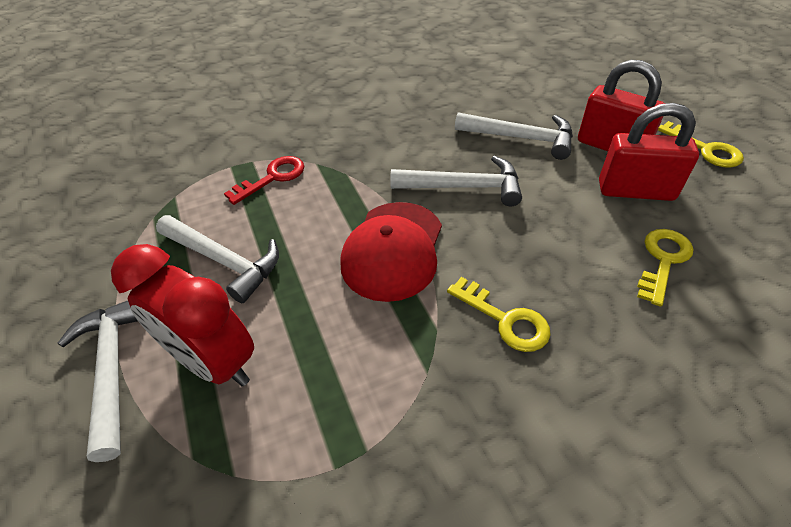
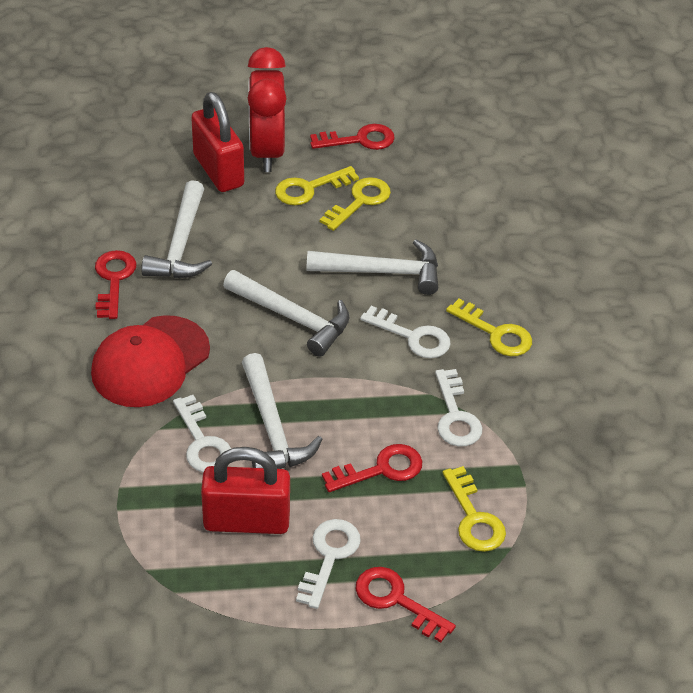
red key: 1 -> 4
white key: 0 -> 4
yellow key: 3 -> 4

